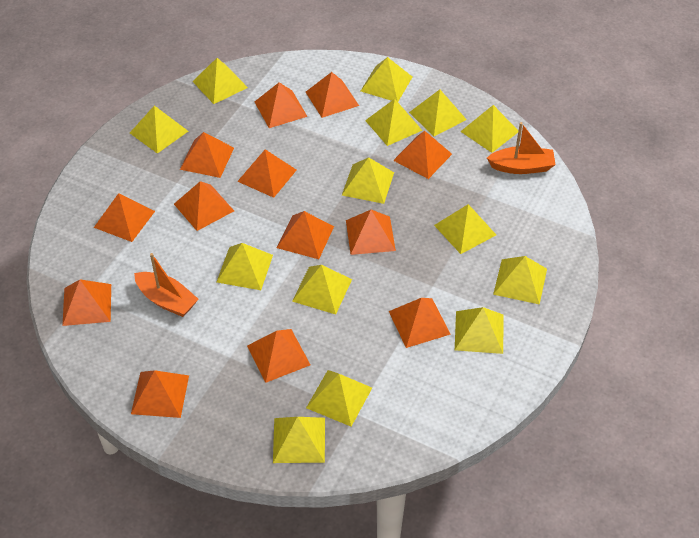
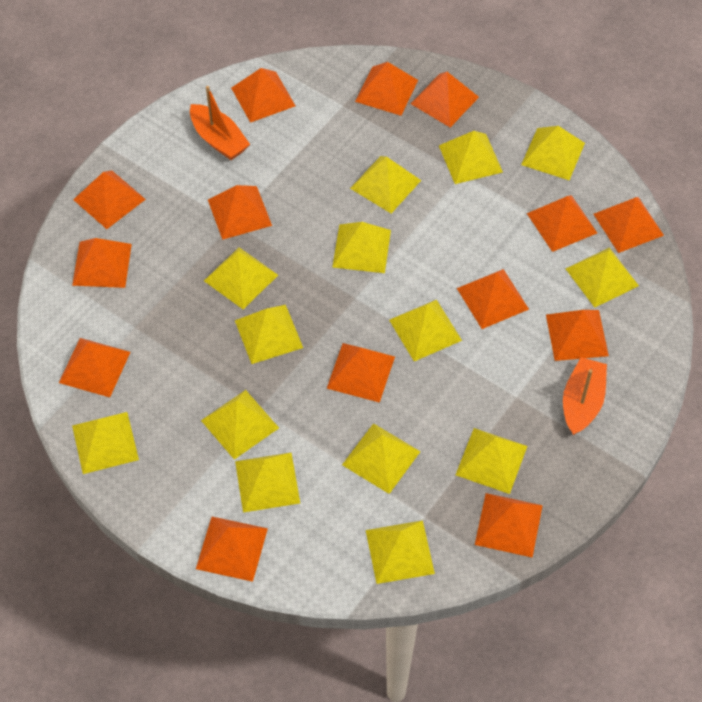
orange pyramid: 13 -> 14

